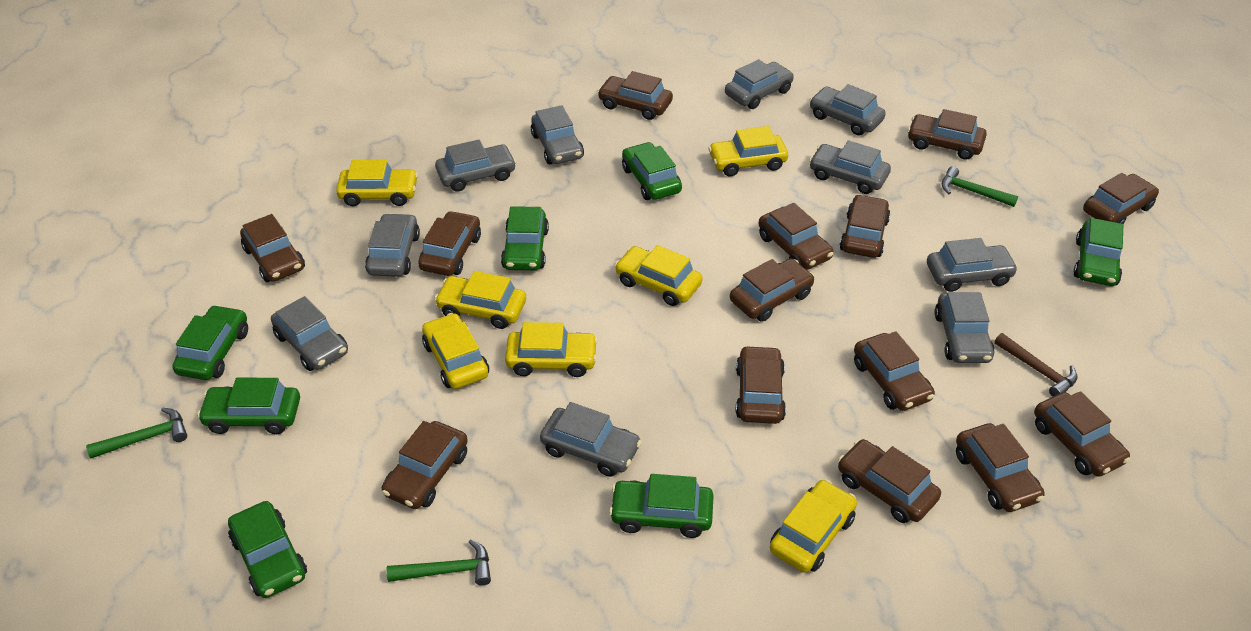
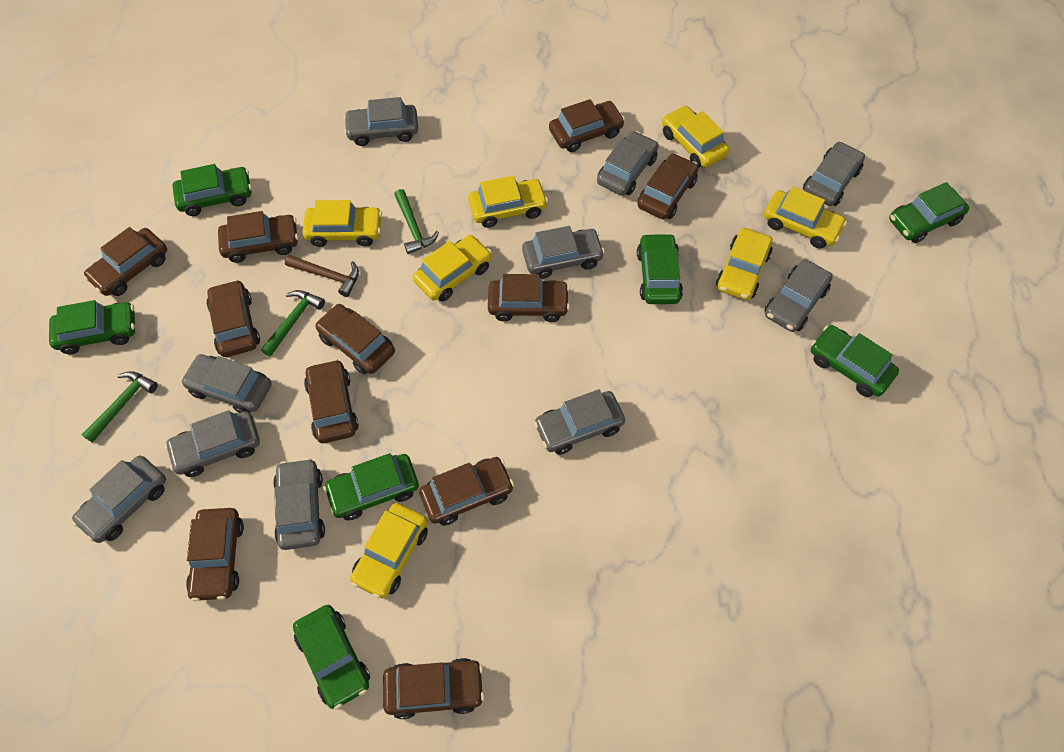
brown car: 14 -> 11

